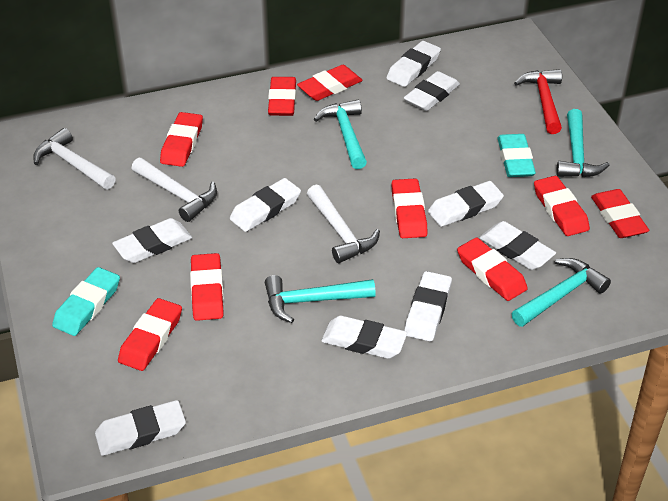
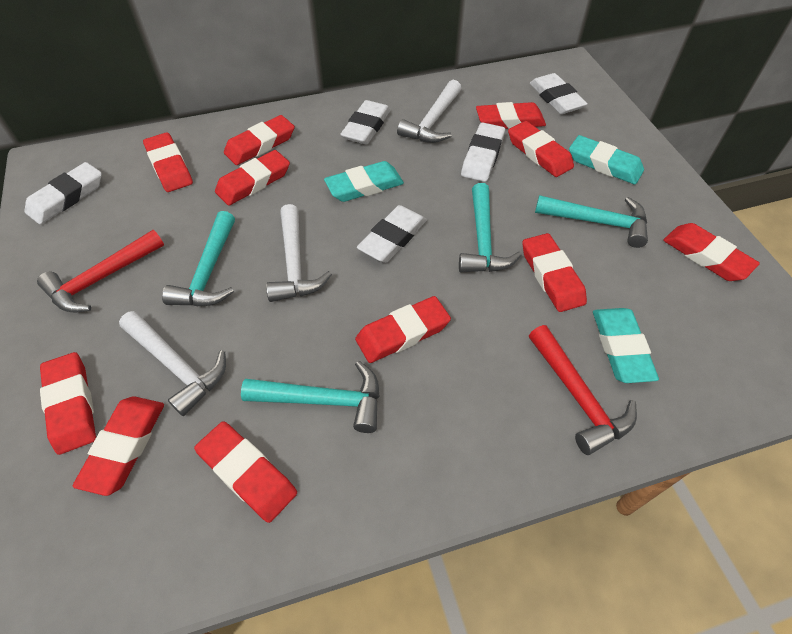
red eraser: 9 -> 11
red hammer: 1 -> 2
turquoise eraser: 2 -> 3
white eraser: 9 -> 5

